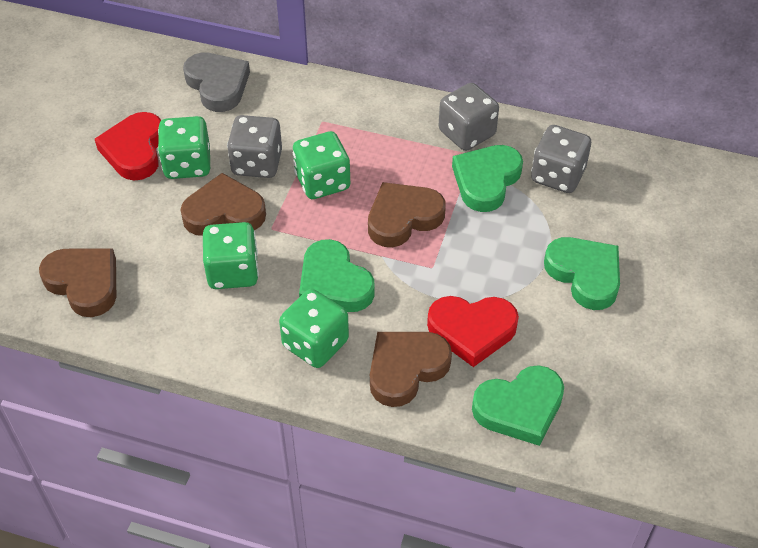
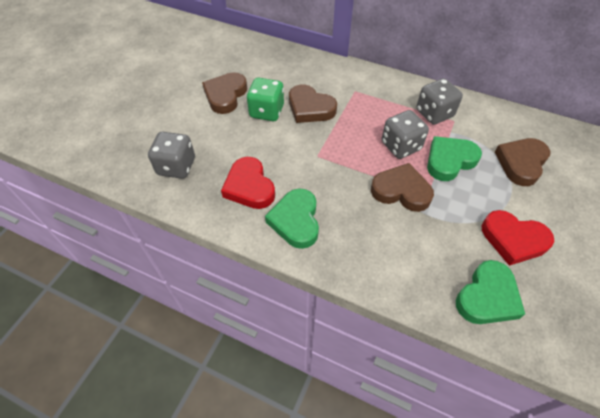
green dice: 4 -> 1
green heart: 4 -> 3
grey heart: 1 -> 0

